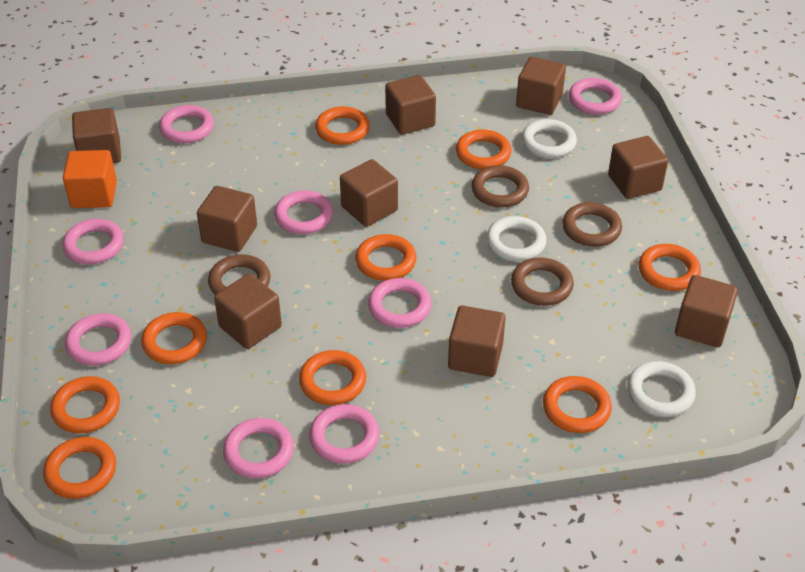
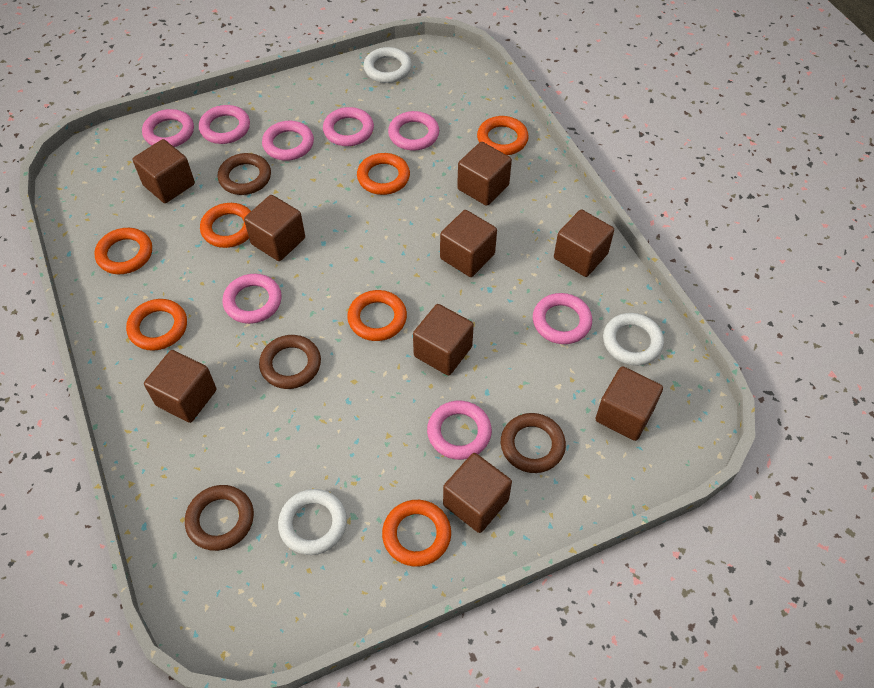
orange cube: 1 -> 0
orange ring: 9 -> 7

